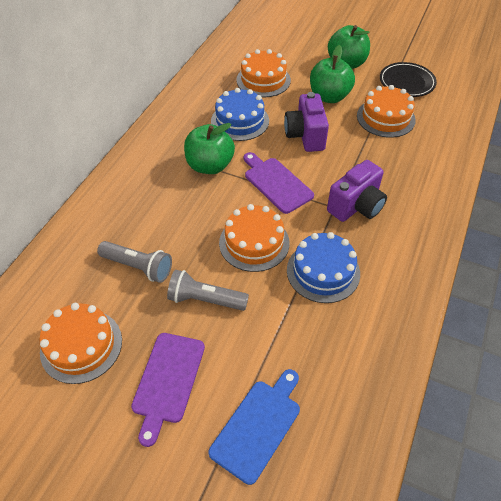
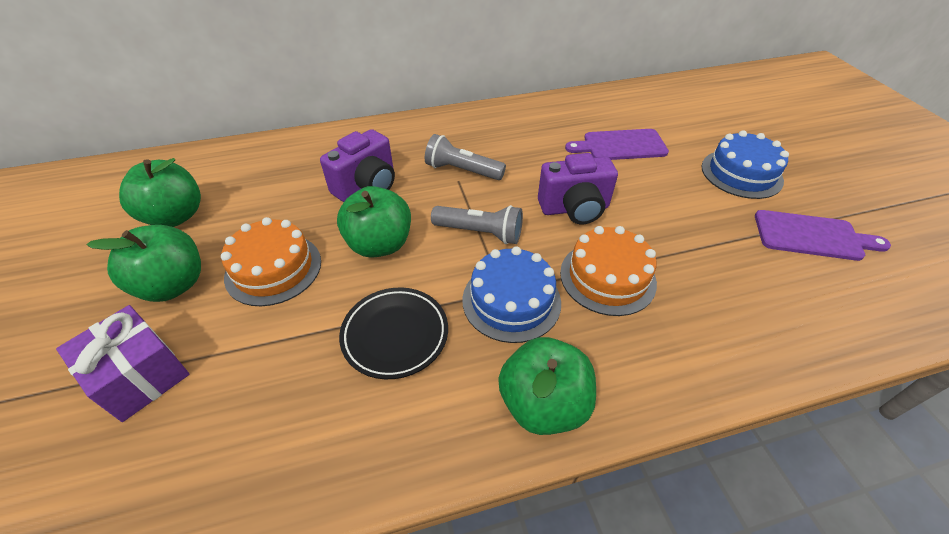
blue cutting board: 1 -> 0
green apple: 3 -> 4
orange cake: 4 -> 2
purple gift: 0 -> 1

